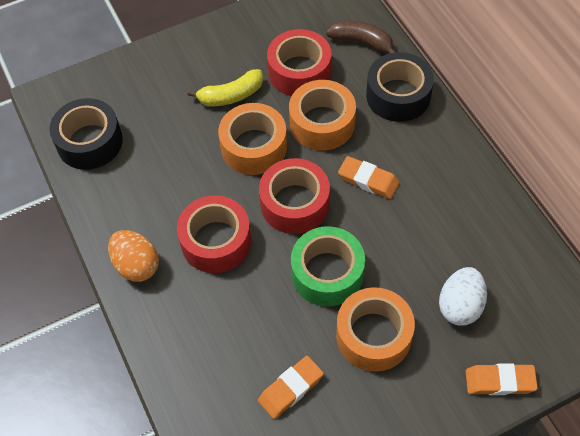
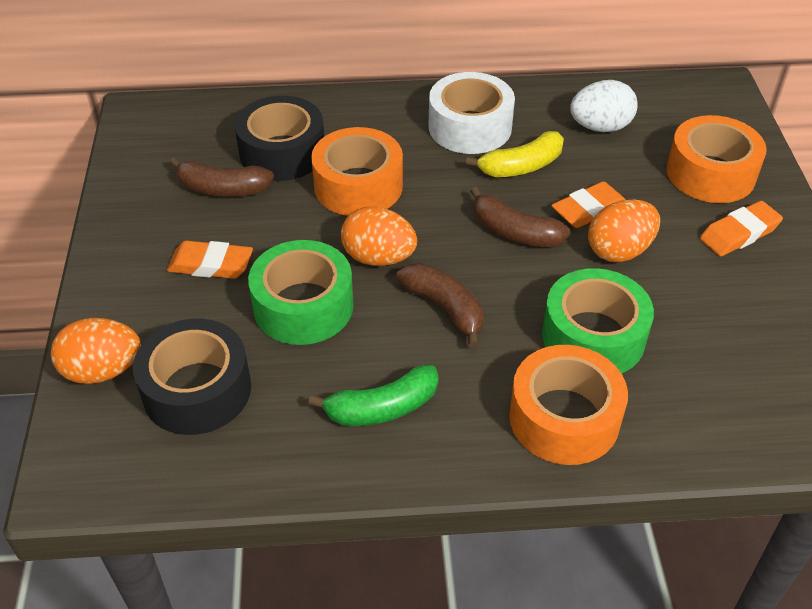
brown banana: 1 -> 3
green banana: 0 -> 1
green tape: 1 -> 2
orange egg: 1 -> 3
red tape: 3 -> 0
white tape: 0 -> 1

